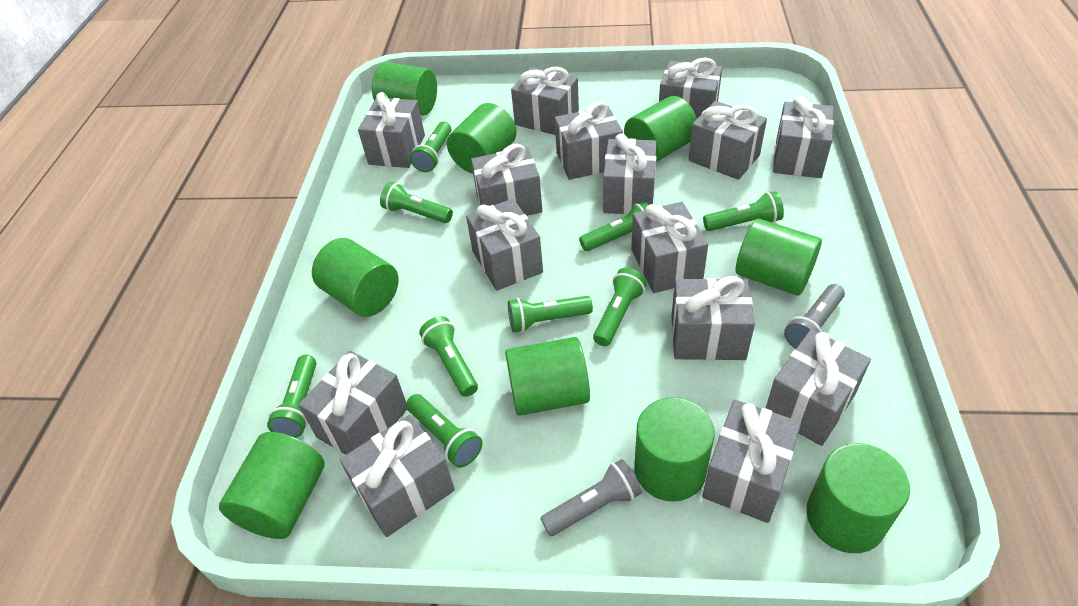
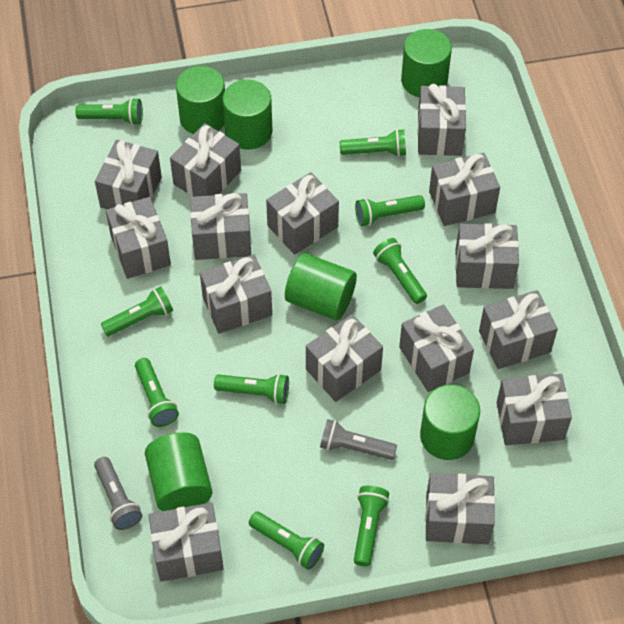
green cylinder: 9 -> 6

